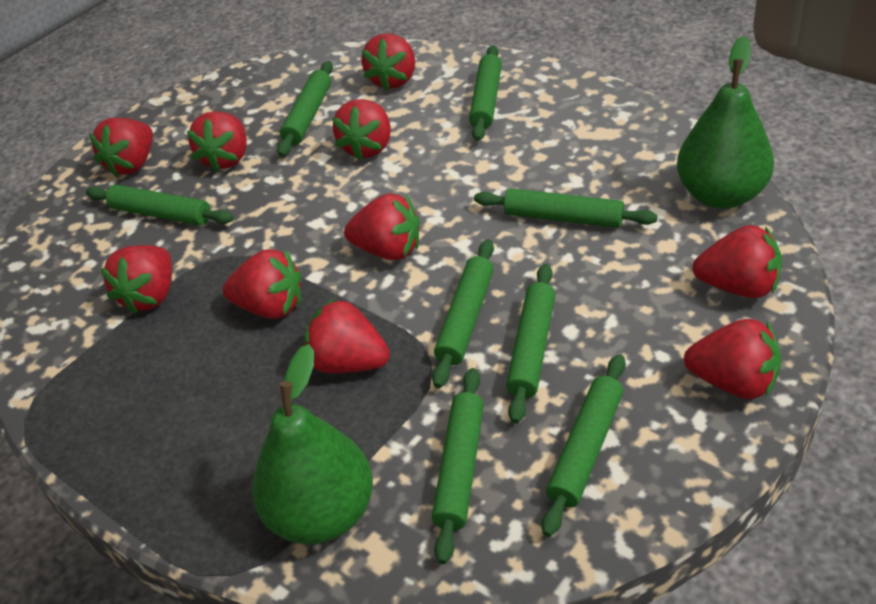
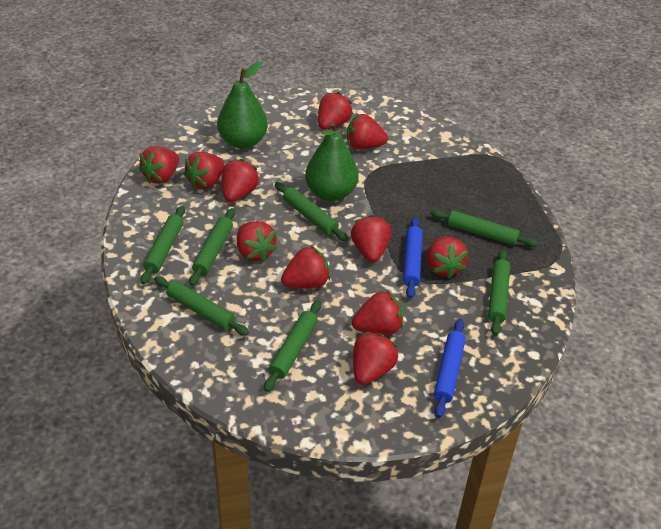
blue rolling pin: 0 -> 2
green rolling pin: 8 -> 7
red strawberry: 10 -> 11

